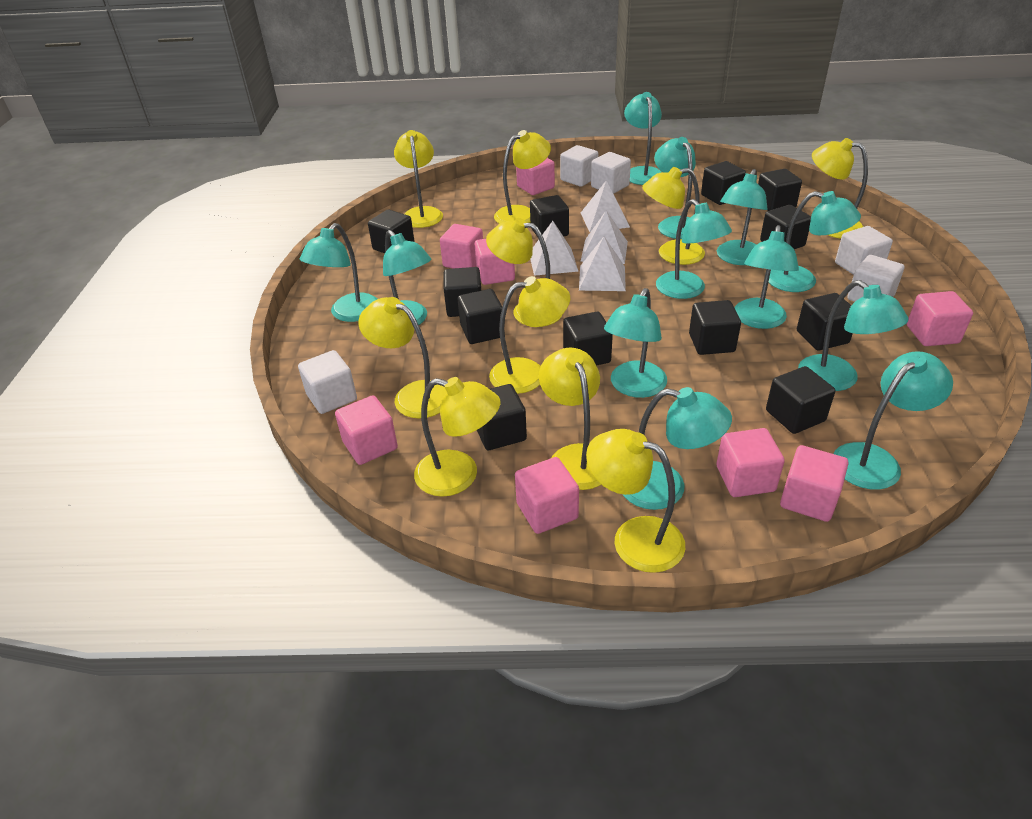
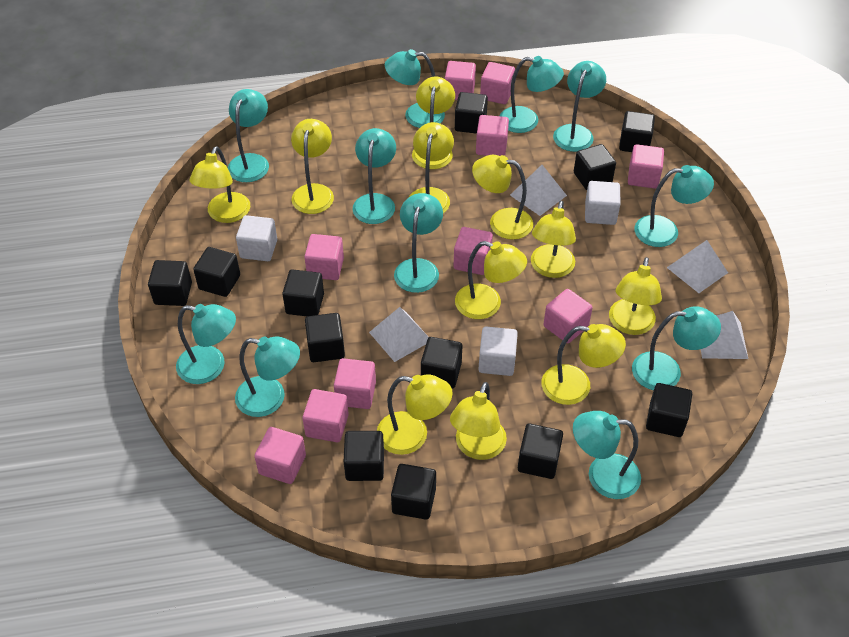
pink cube: 8 -> 10
turquoise lamp: 12 -> 11
white cube: 5 -> 3
yellow lamp: 10 -> 11

